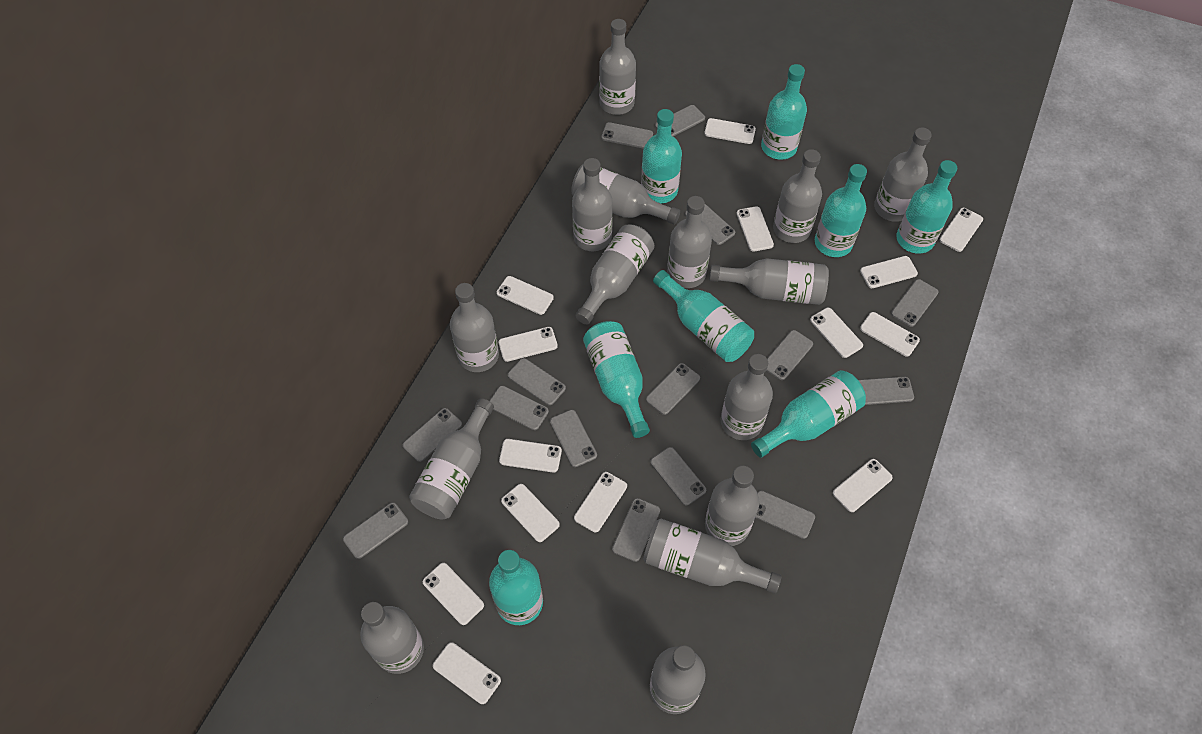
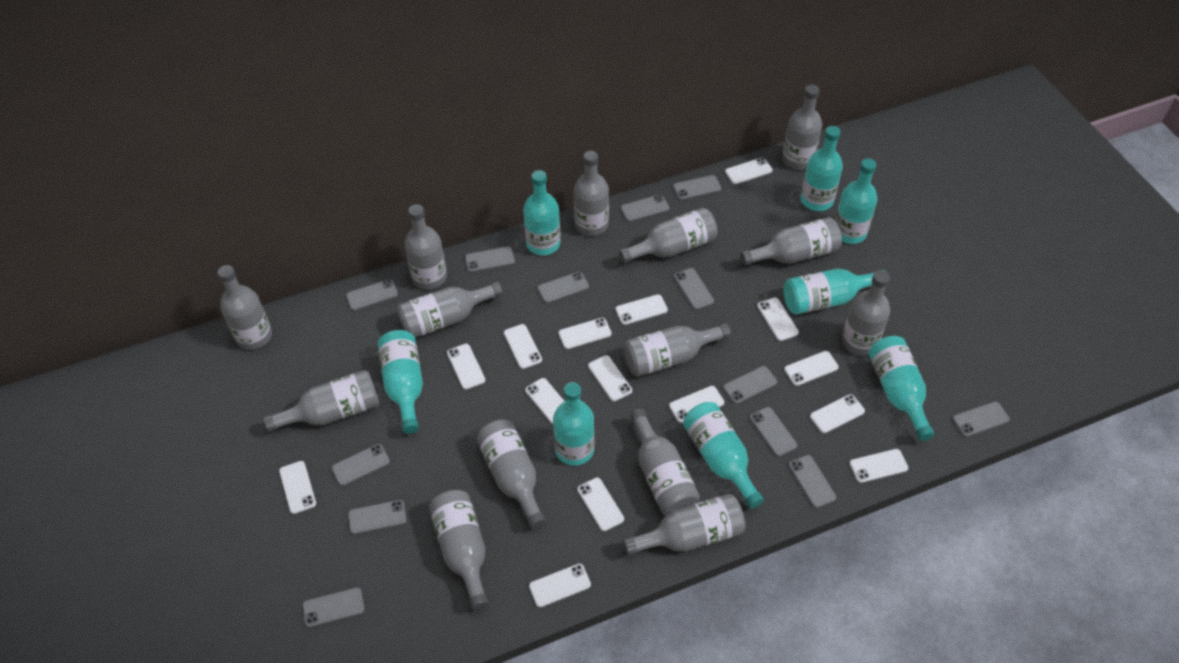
grey bottle: 15 -> 14
grey phone: 15 -> 13
white phone: 14 -> 15

